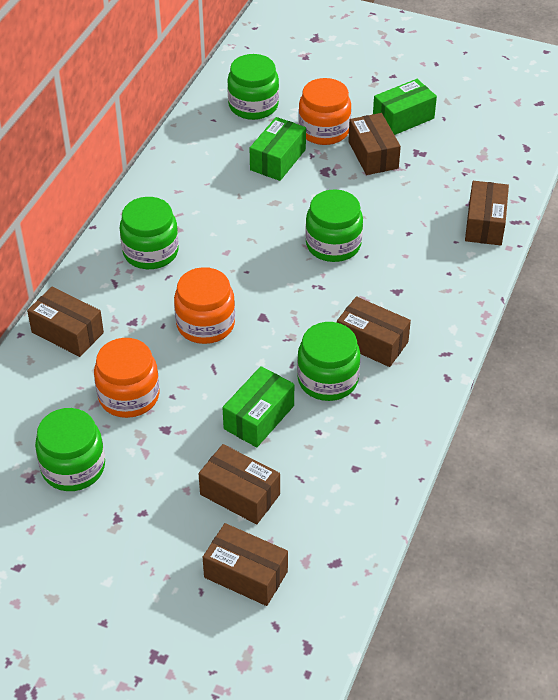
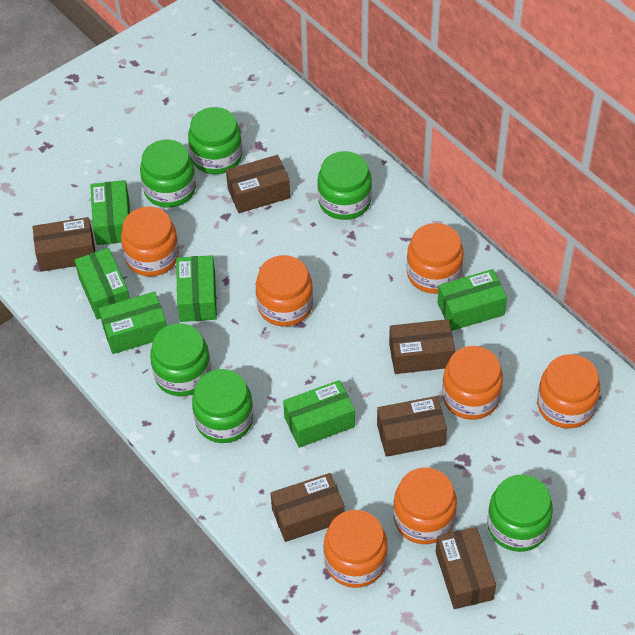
green box: 3 -> 6
green jar: 5 -> 6
orange jar: 3 -> 7

